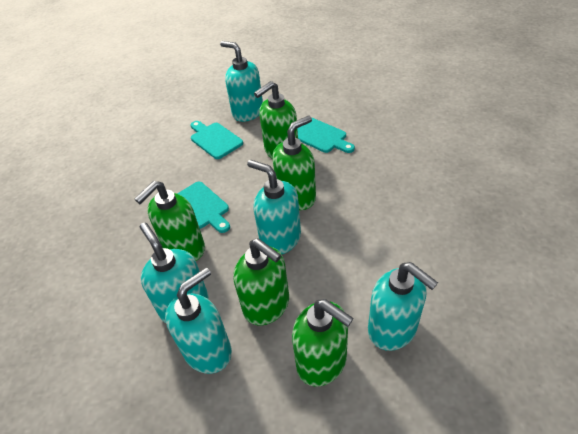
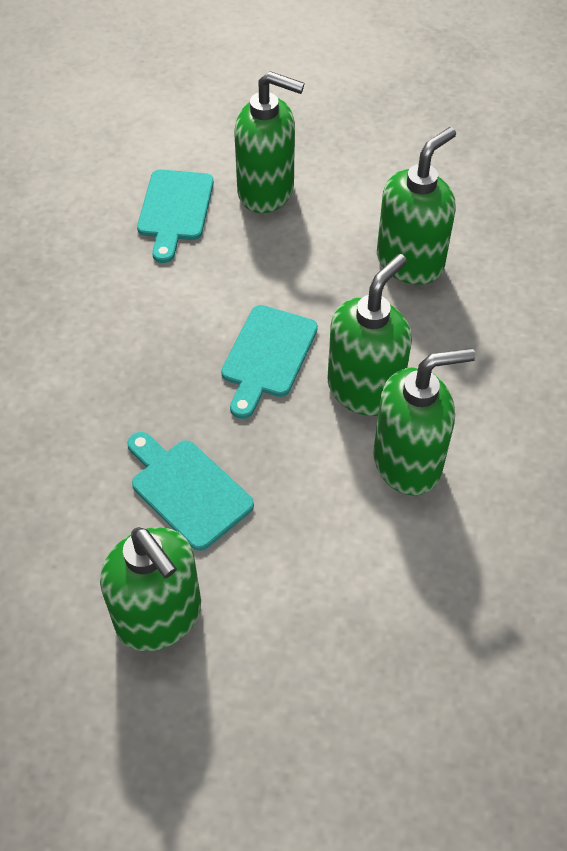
turquoise soap dispenser: 5 -> 0

